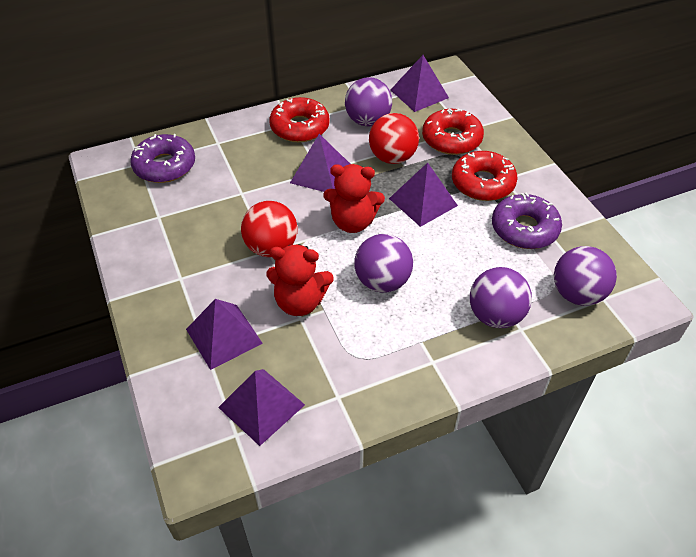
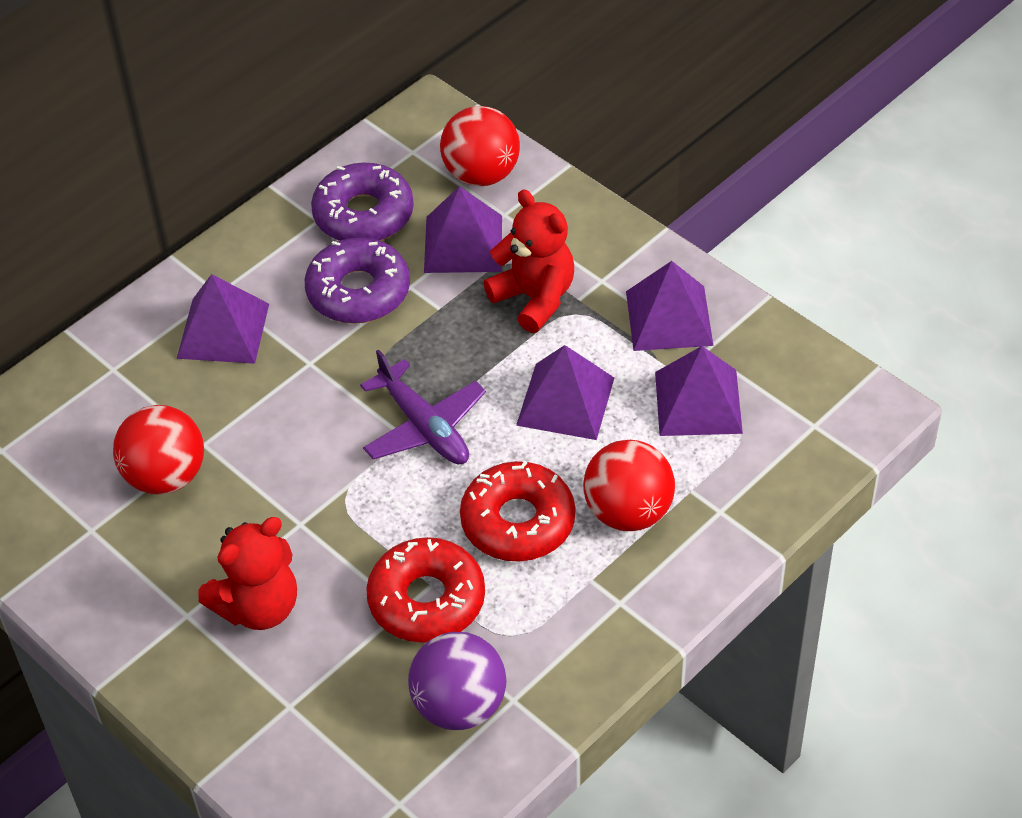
purple ball: 4 -> 1
purple plane: 0 -> 1
red ball: 2 -> 3
red donut: 3 -> 2

